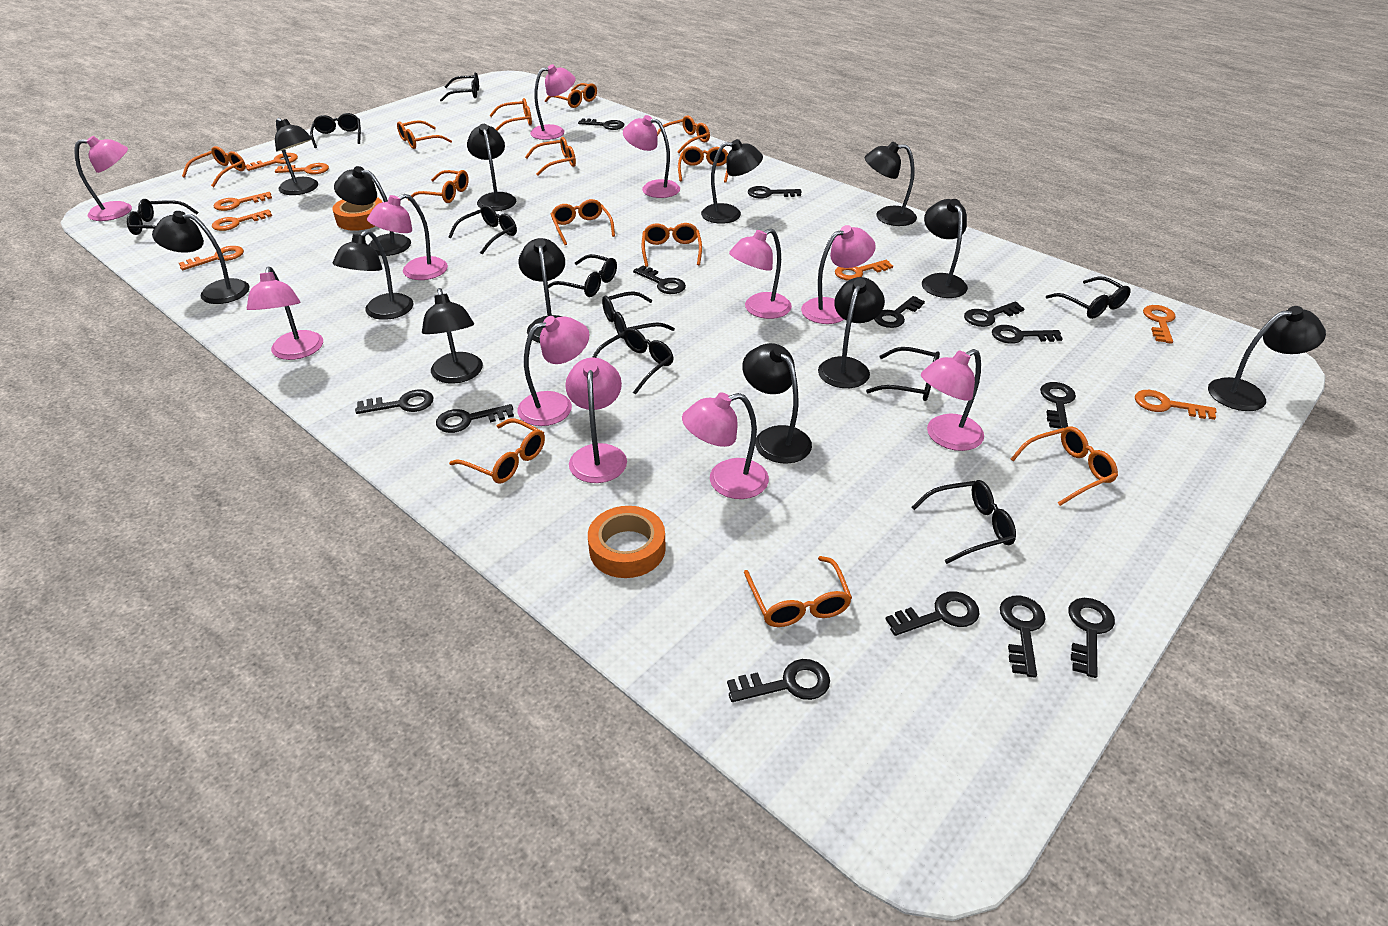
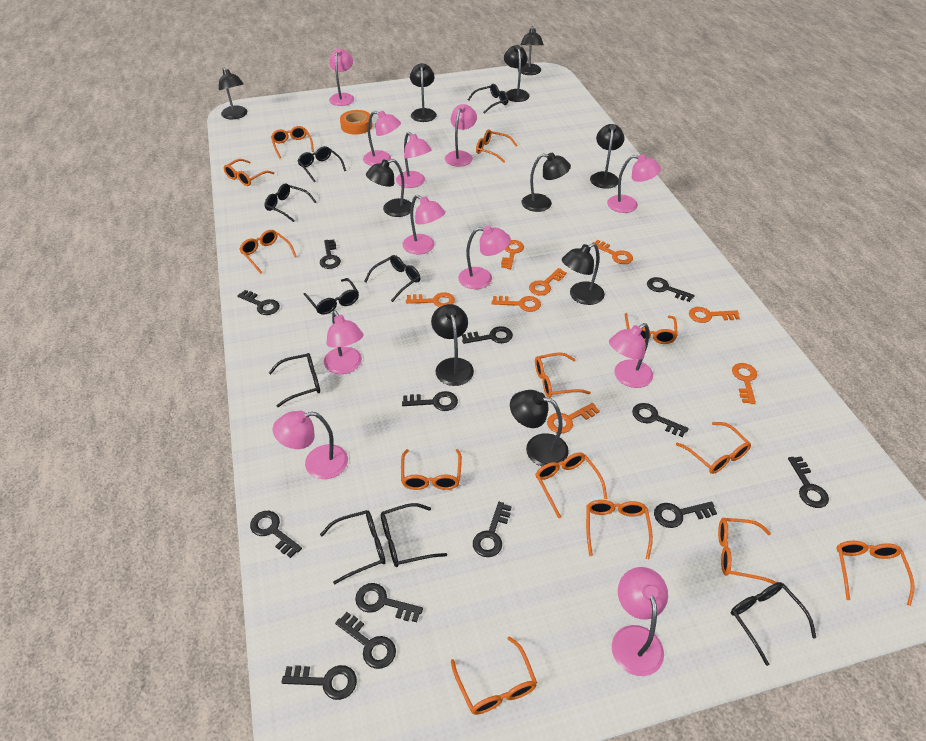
black glasses: 10 -> 9
black lamp: 13 -> 10
orange tape: 2 -> 1

